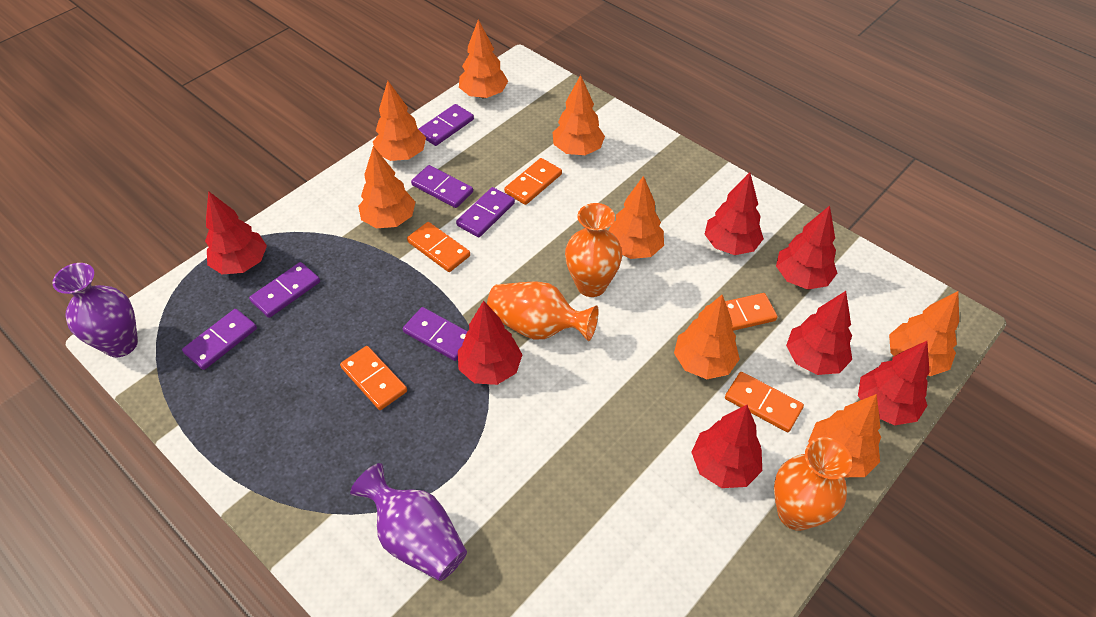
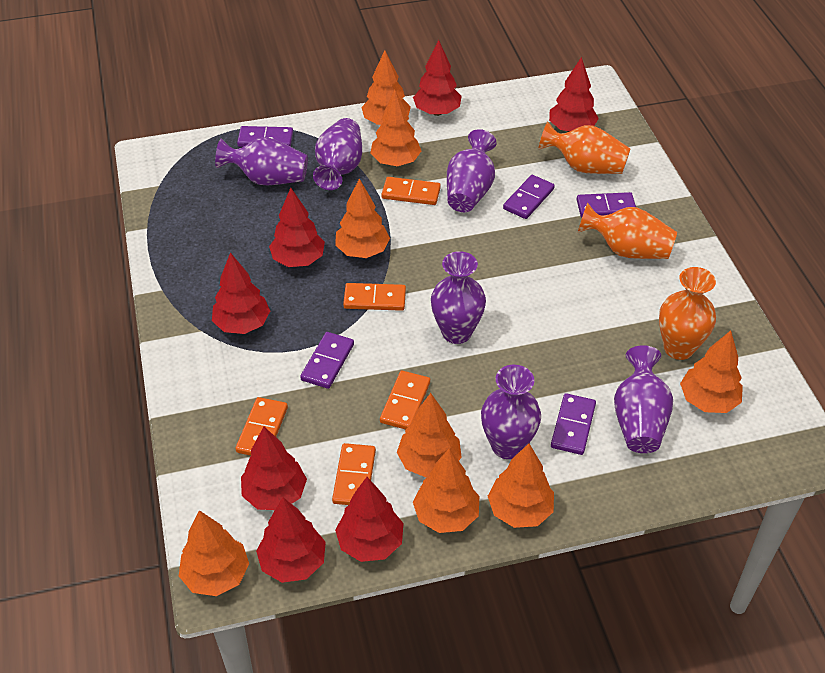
purple domino: 6 -> 5
purple vase: 2 -> 6

